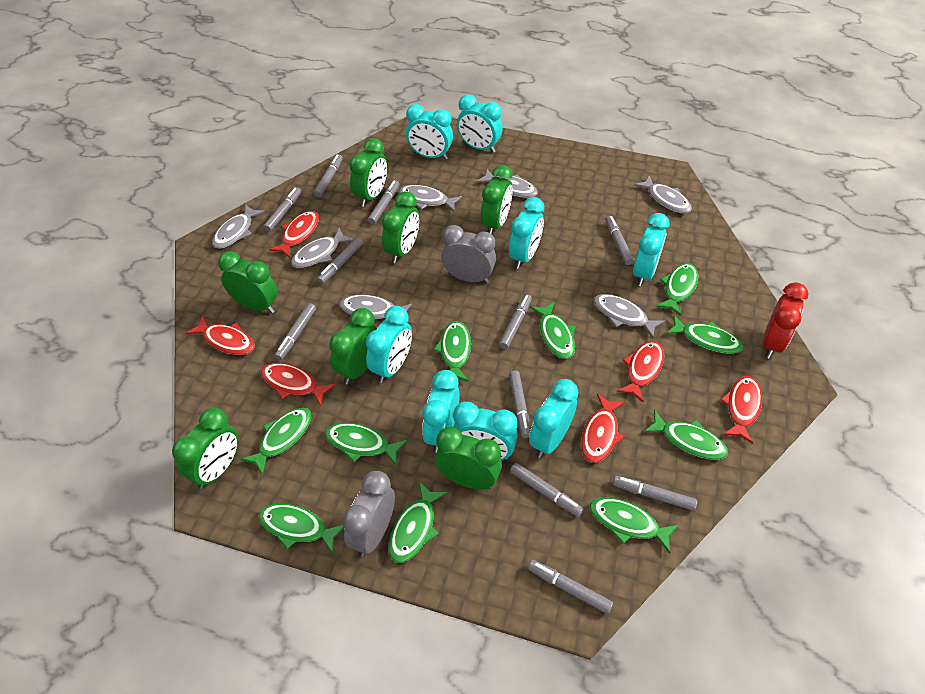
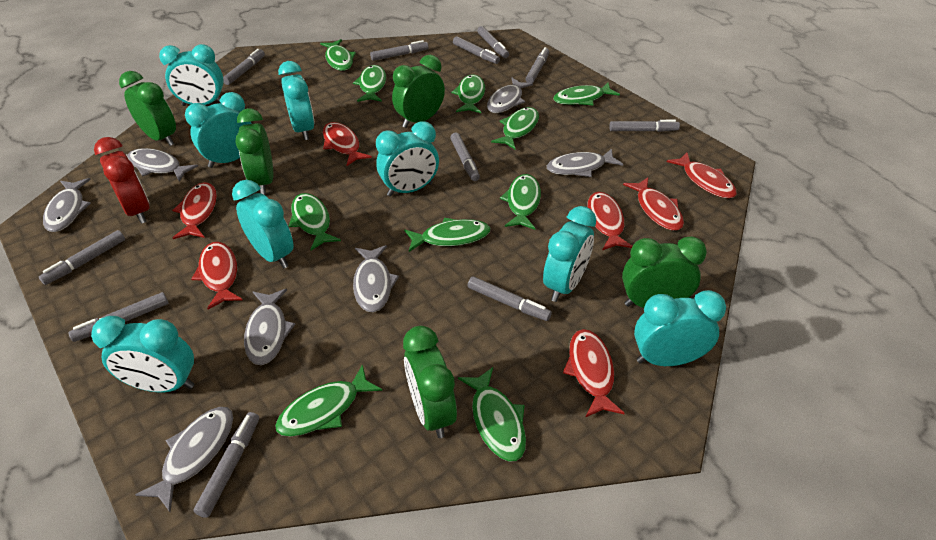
green clock: 7 -> 5
grey clock: 2 -> 0
red fish: 6 -> 7

